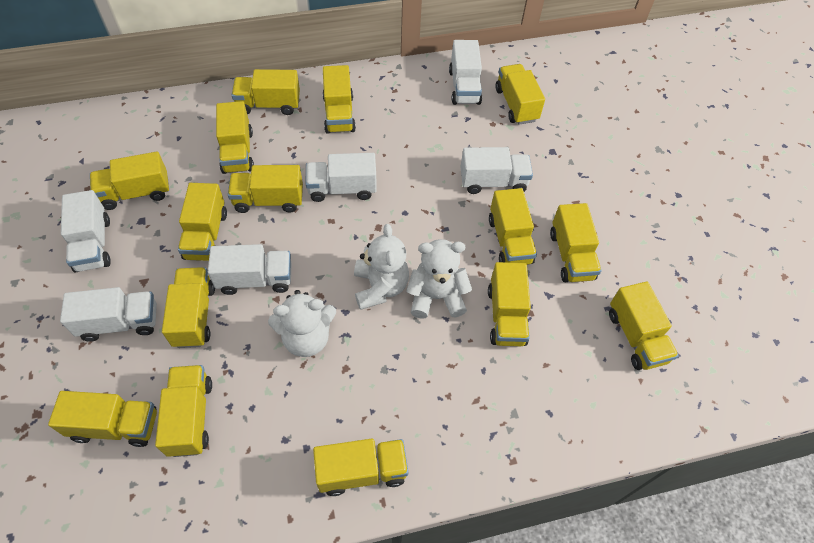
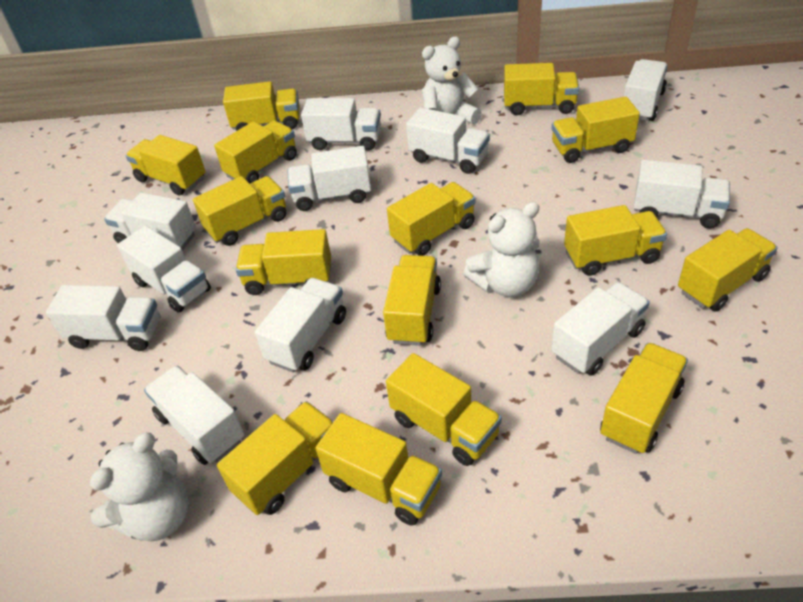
white truck: 6 -> 11

